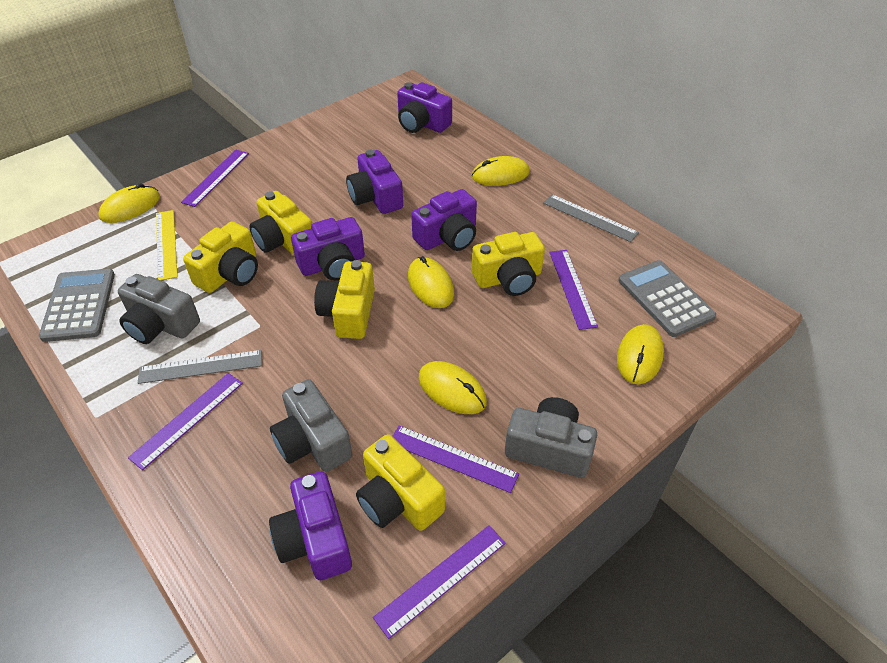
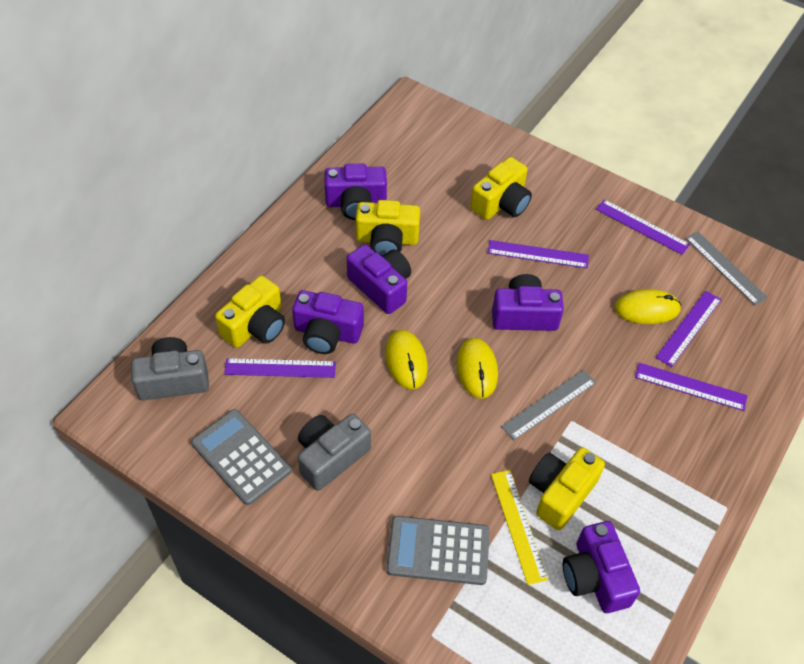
grey camera: 3 -> 2
yellow camera: 5 -> 4
yellow mouse: 5 -> 3

